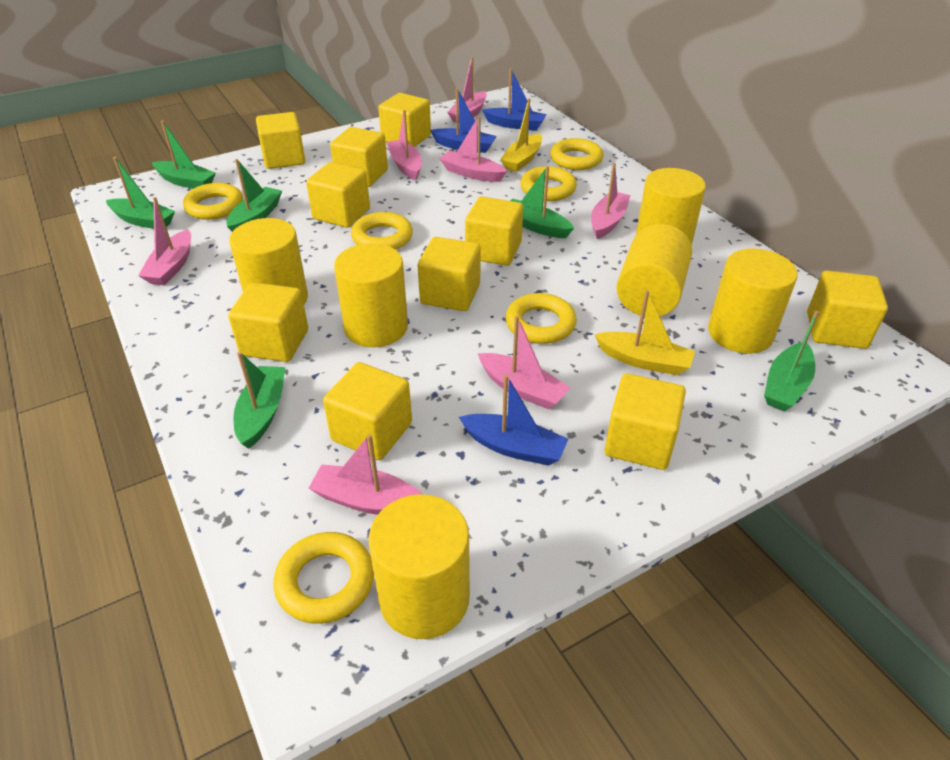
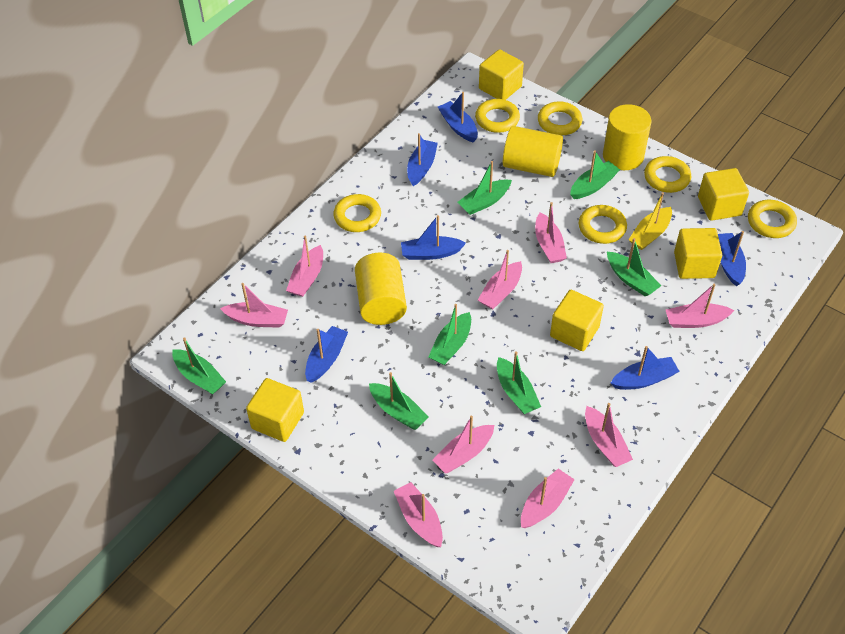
blue boat: 3 -> 6
green boat: 6 -> 7
pink boat: 7 -> 9
yellow boat: 2 -> 1
yellow cube: 10 -> 5
yellow cylinder: 6 -> 3

